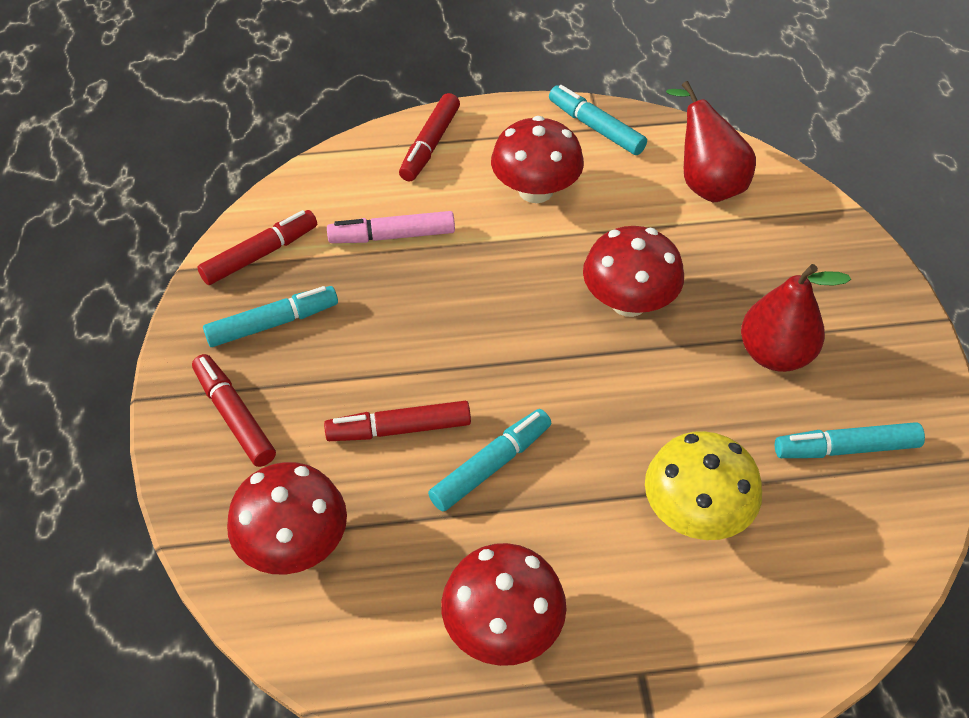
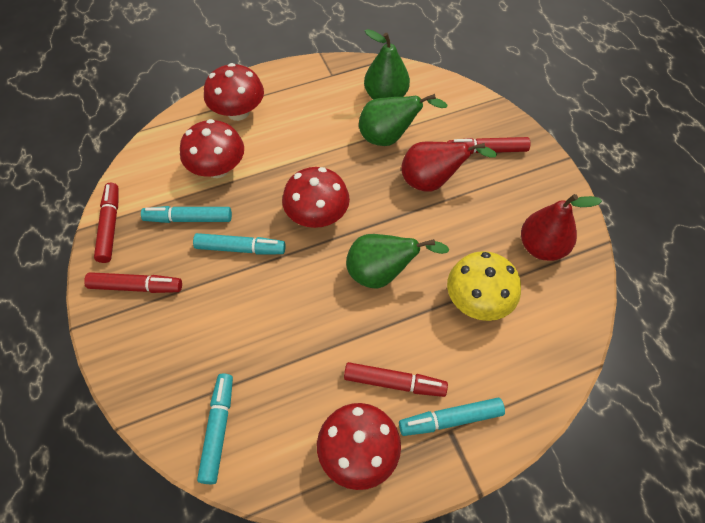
green pear: 0 -> 3
pink marker: 1 -> 0

